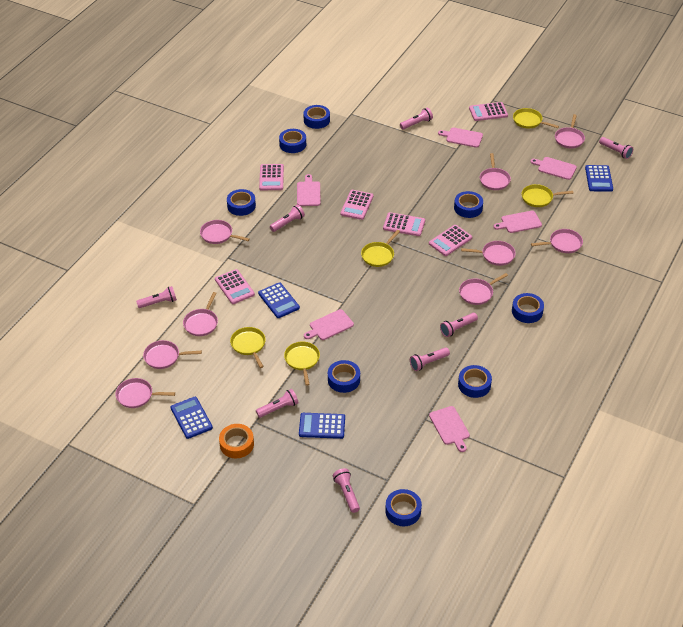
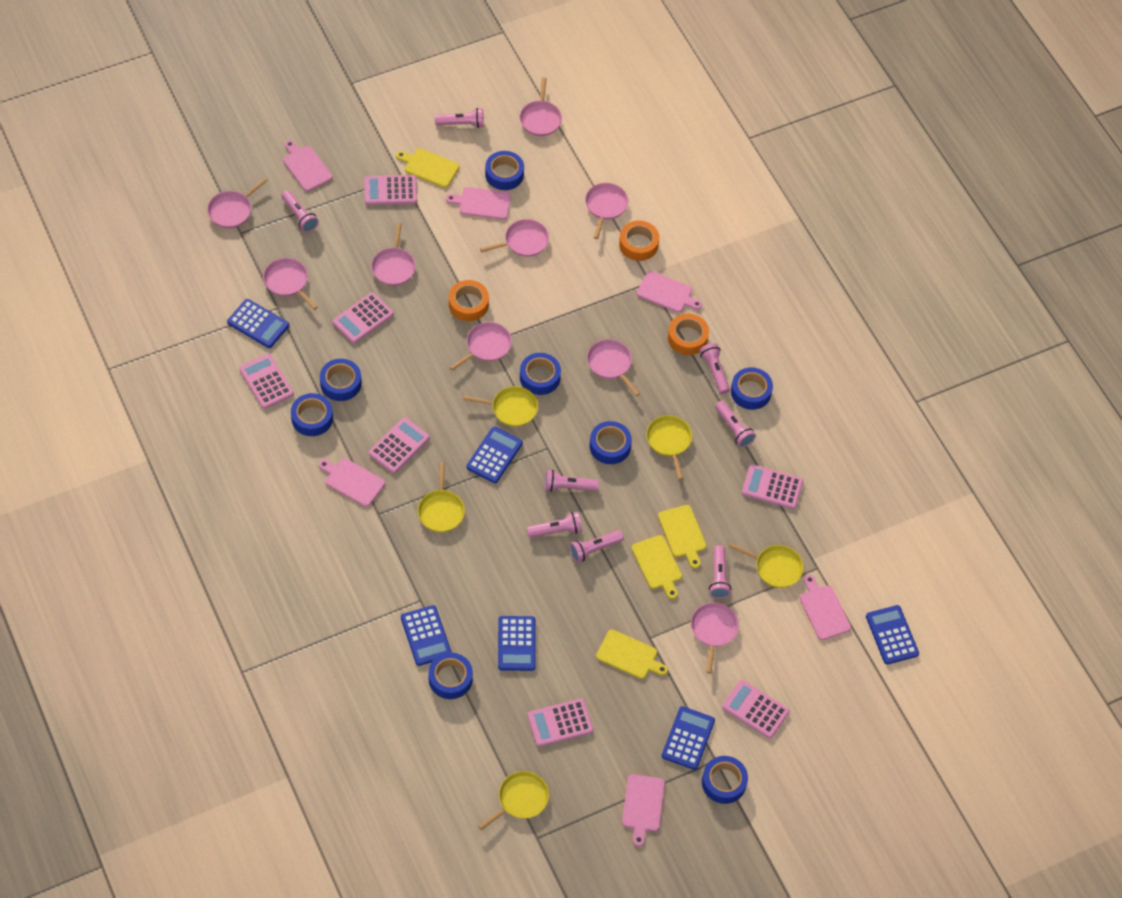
blue calculator: 4 -> 6
orange tape: 1 -> 3
pink calculator: 6 -> 7
yellow cutting board: 0 -> 4

